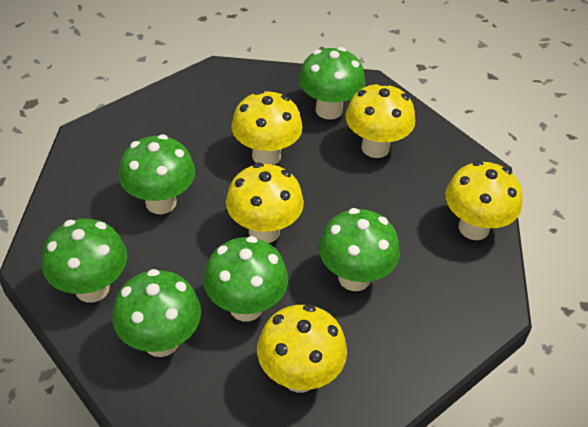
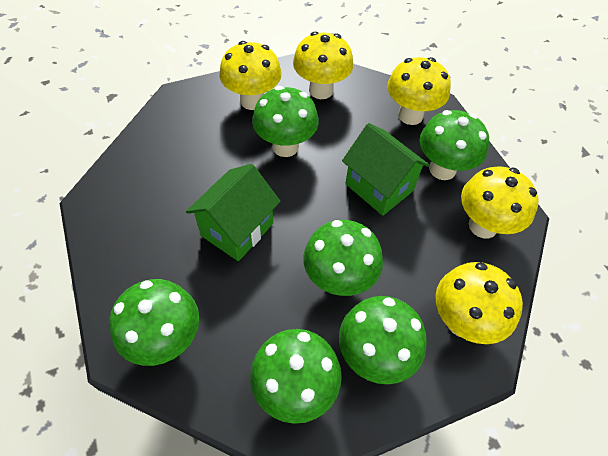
green house: 0 -> 2

